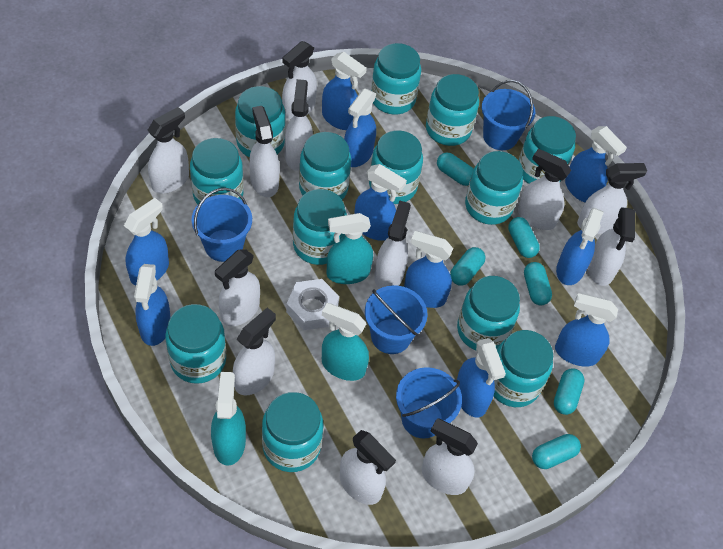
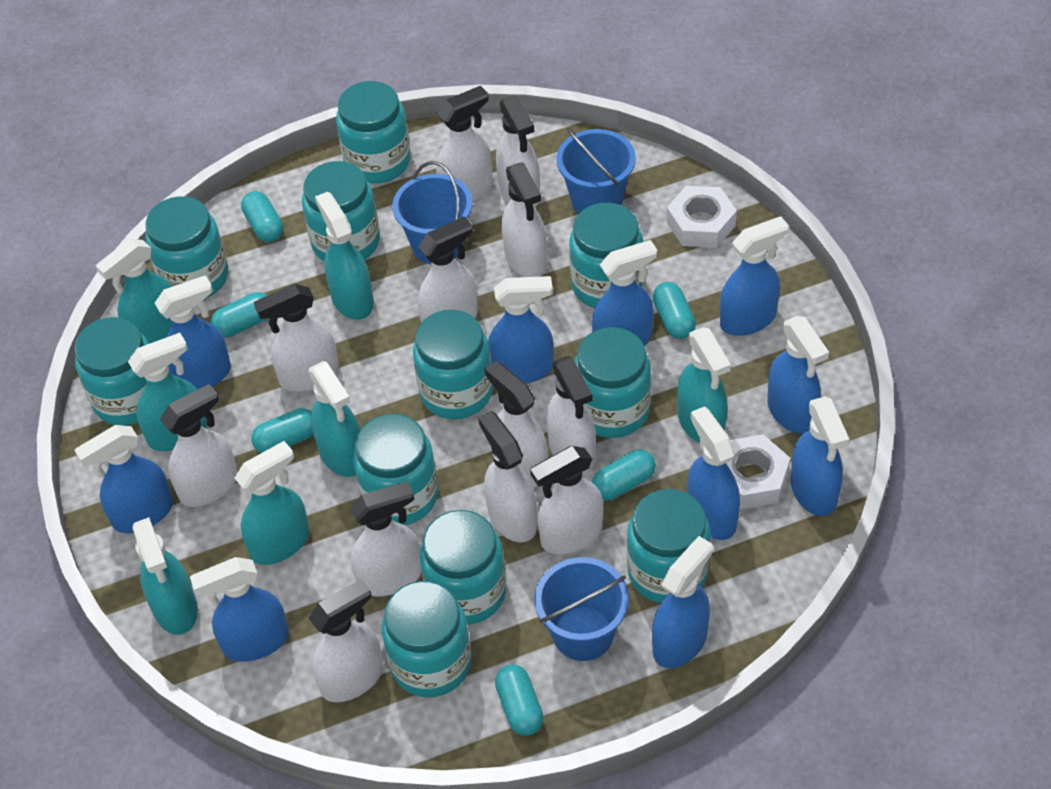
blue bucket: 4 -> 3
turquoise jar: 13 -> 11
turquoise spray bottle: 3 -> 7
white nut: 1 -> 2

